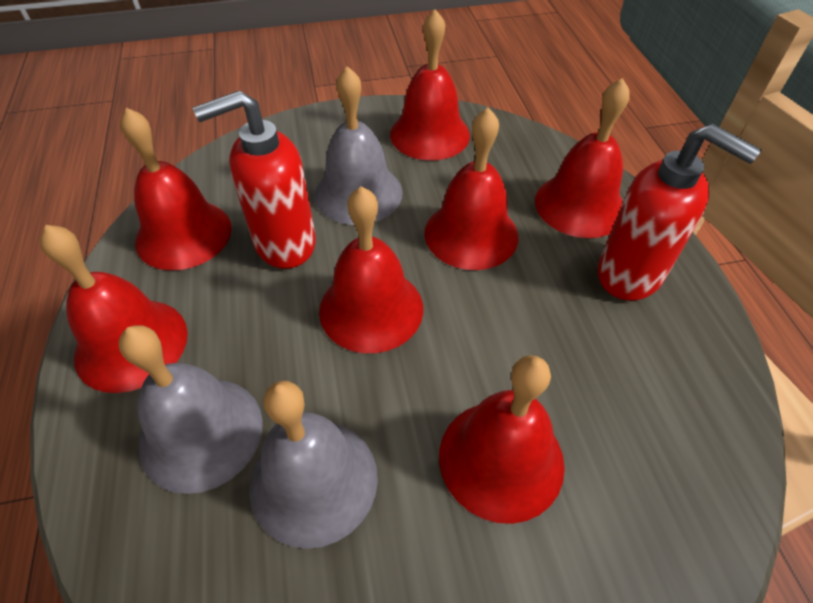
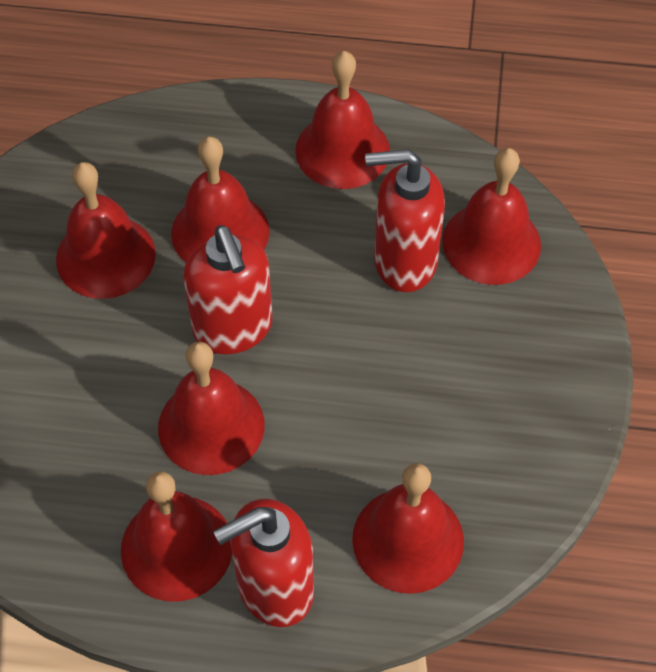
grey bell: 3 -> 0
red soap dispenser: 2 -> 3

